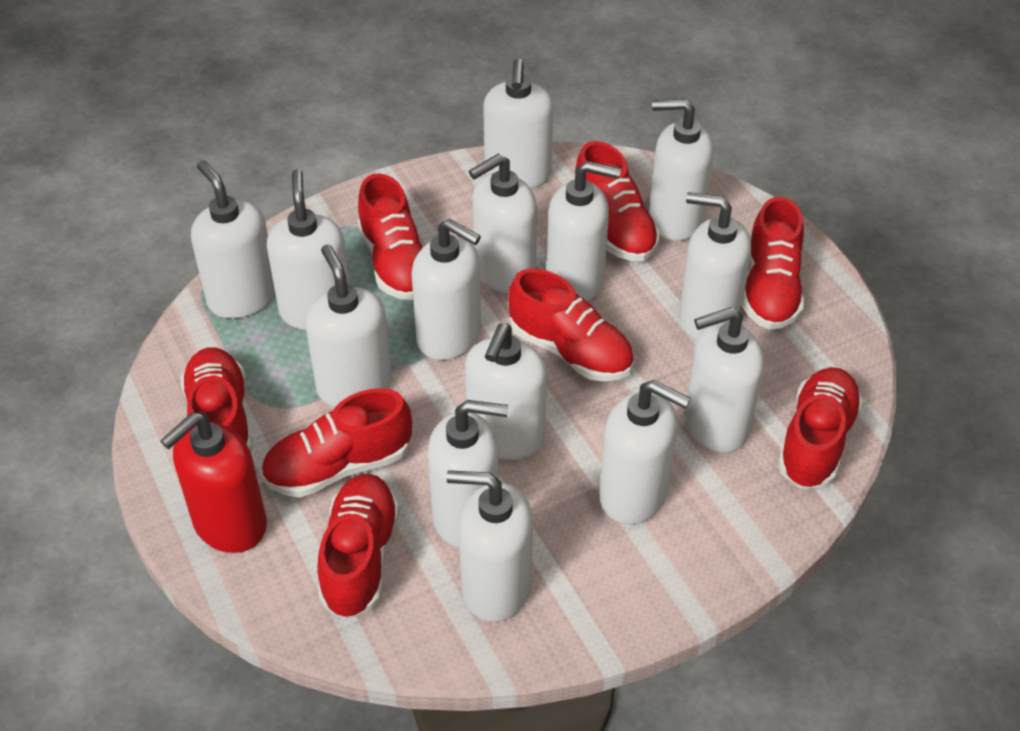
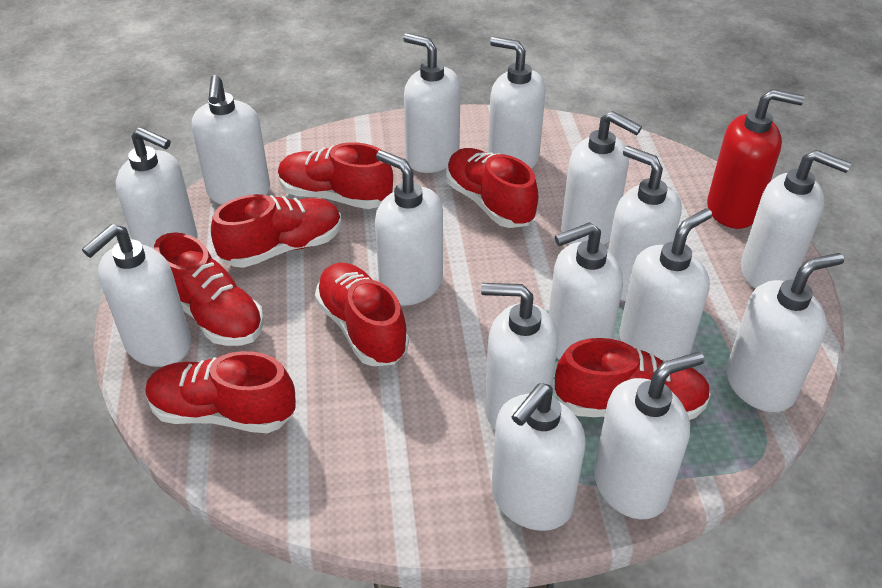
red shoe: 8 -> 7
white soap dispenser: 14 -> 15

